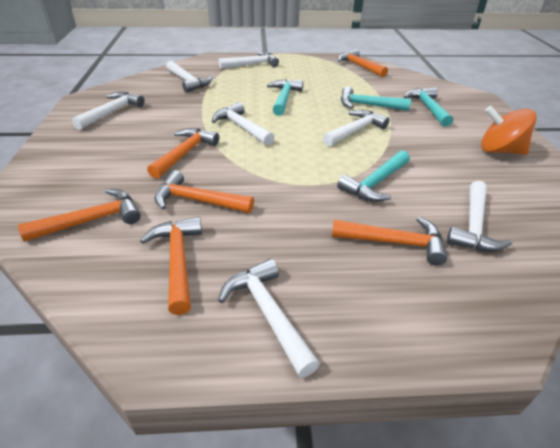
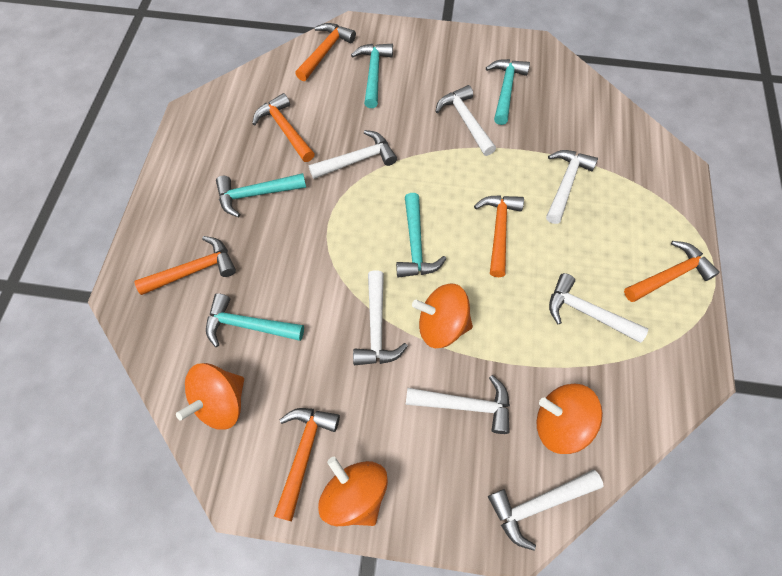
orange spinning top: 1 -> 4
turquoise hammer: 4 -> 5

